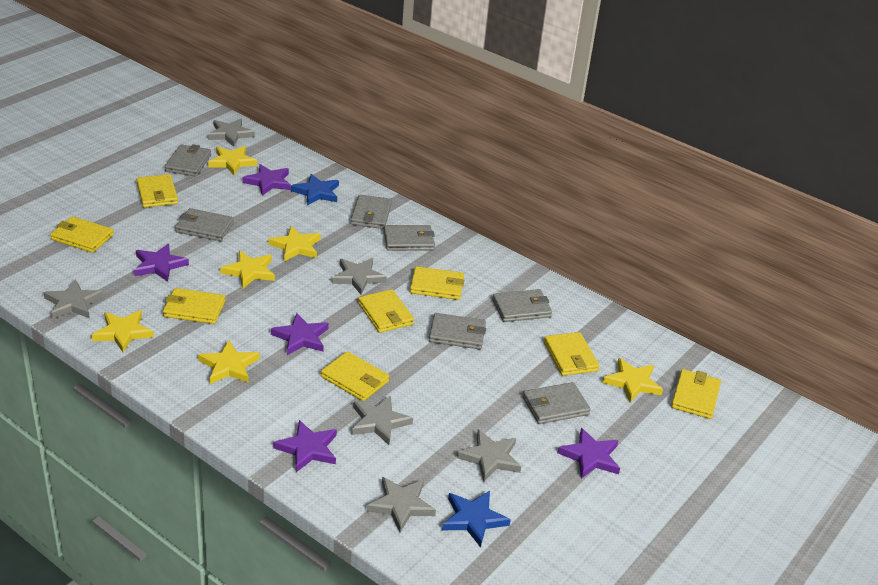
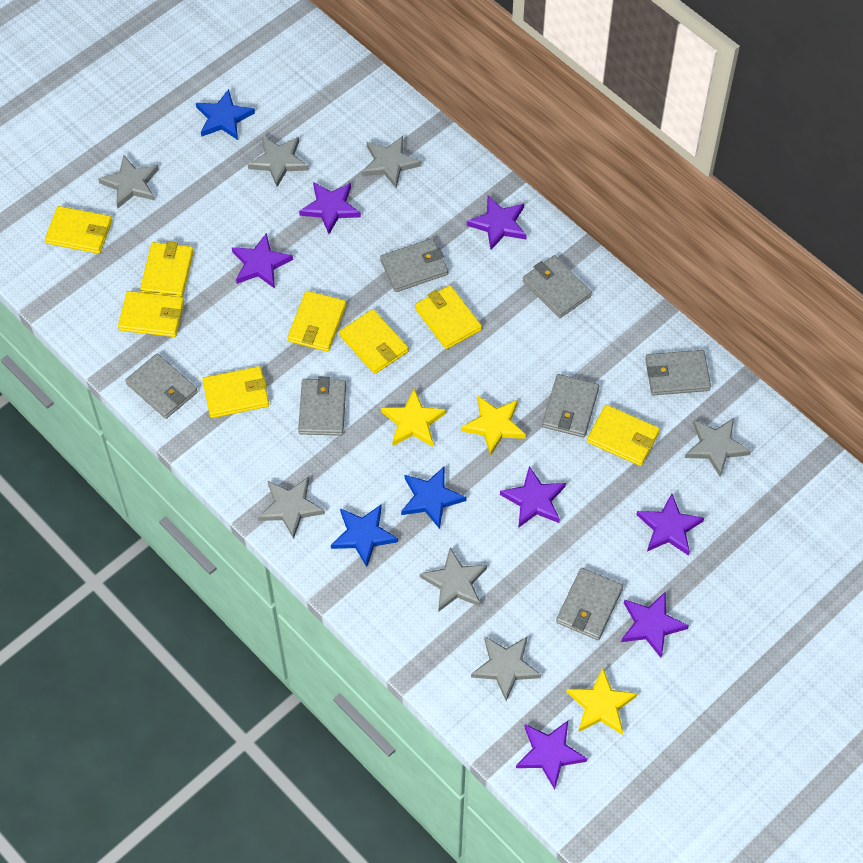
blue star: 2 -> 3
grey star: 6 -> 7
purple star: 5 -> 7
yellow star: 6 -> 3

